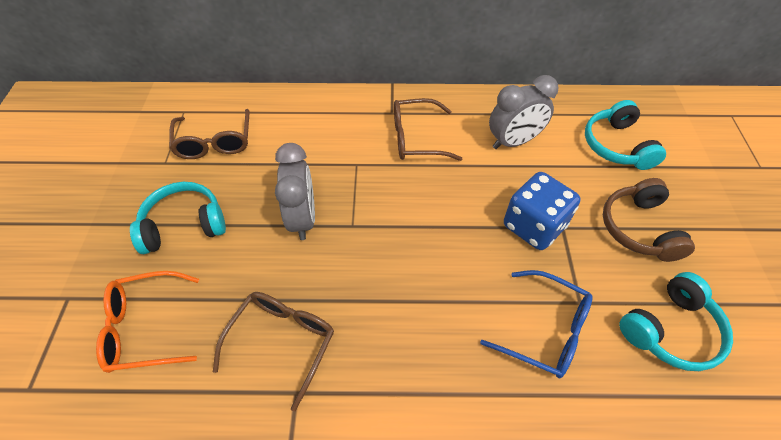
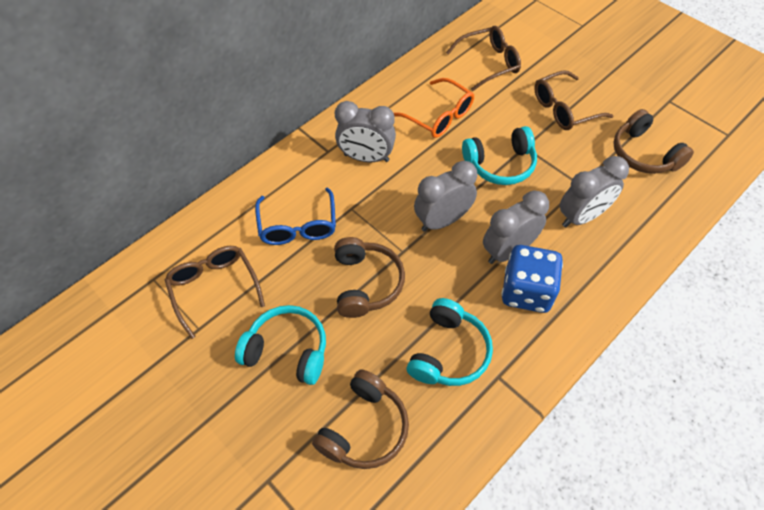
brown headphones: 1 -> 3
grey clock: 2 -> 4

